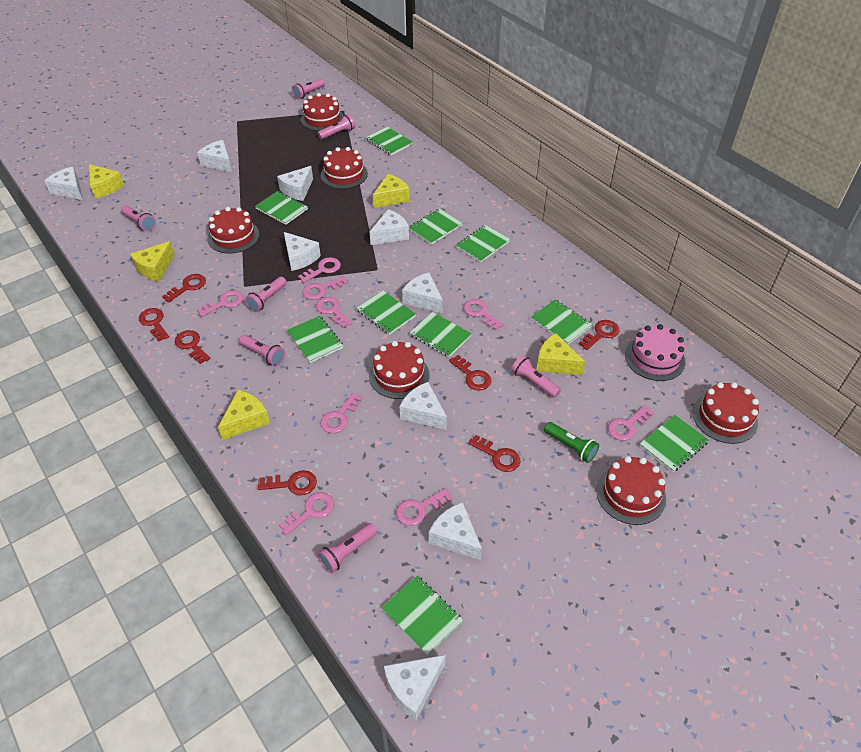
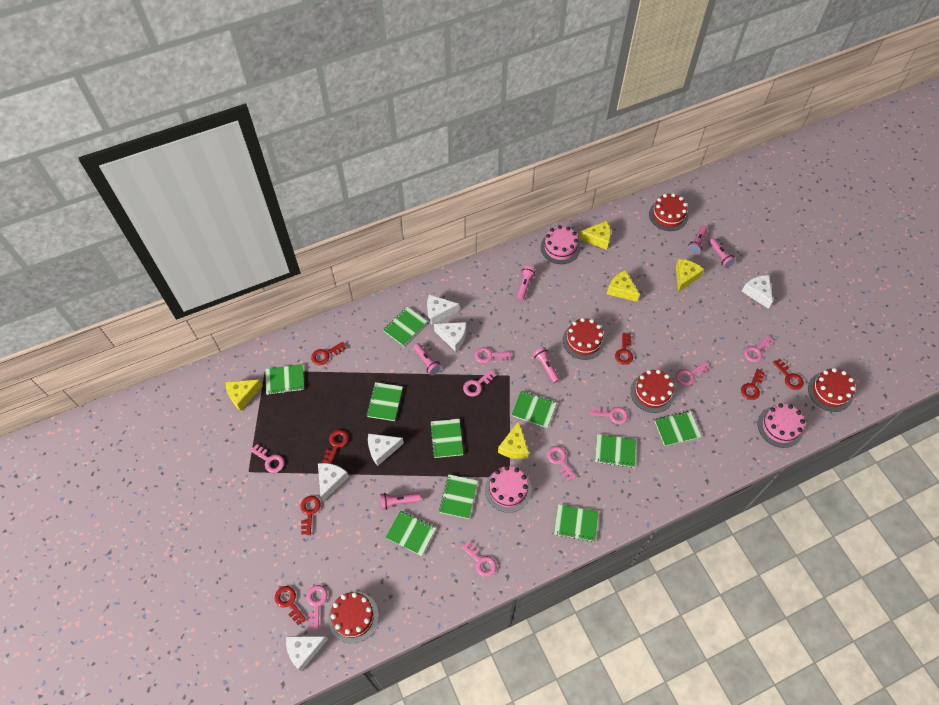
green flashlight: 1 -> 0
pink cake: 1 -> 3
pink flashlight: 7 -> 6
red cake: 6 -> 5
white cheese: 9 -> 6

